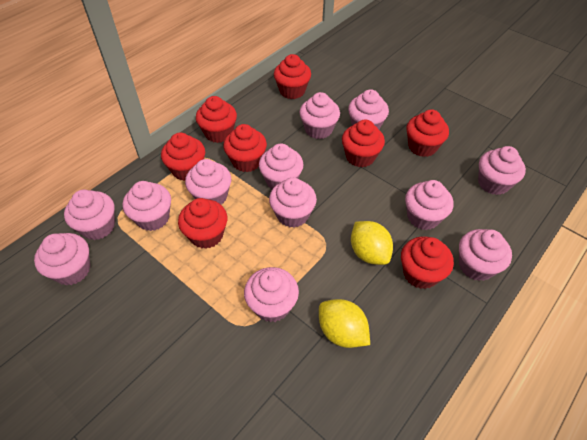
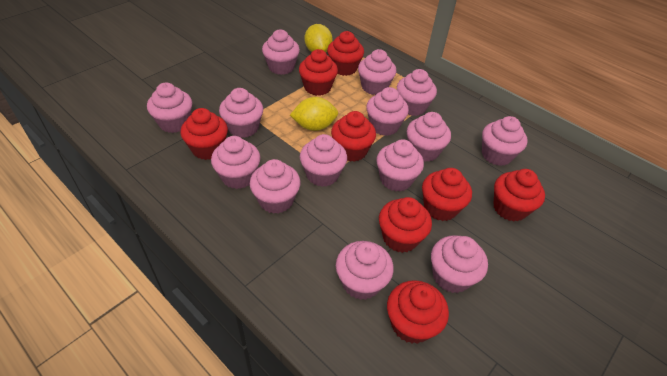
pink cupcake: 12 -> 14

